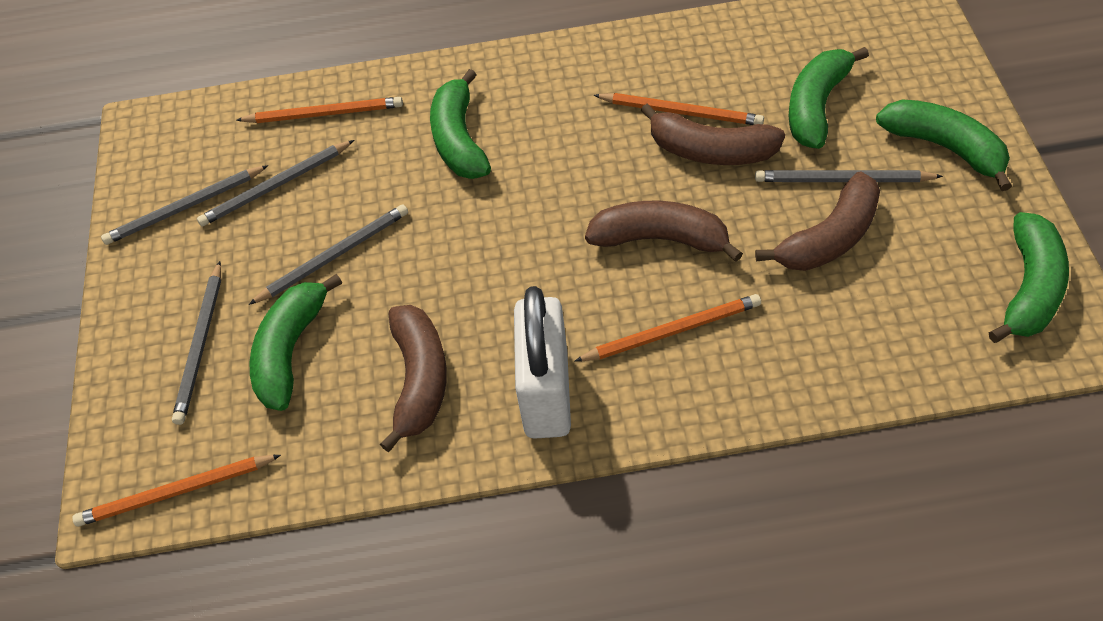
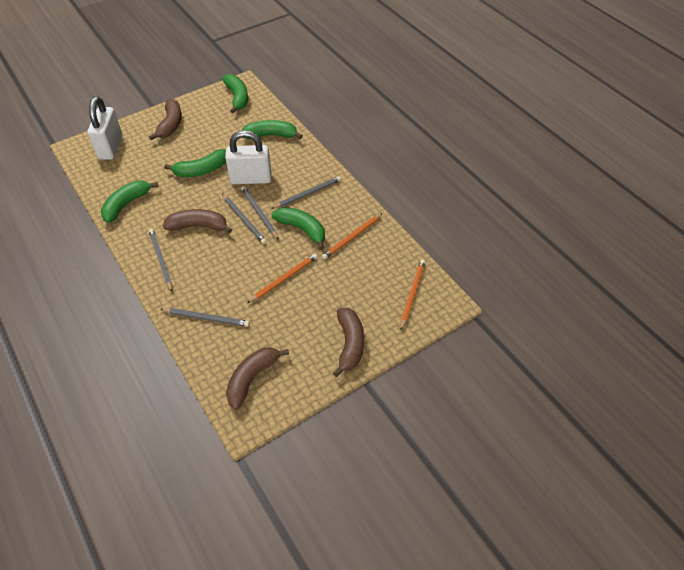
orange pencil: 4 -> 3
white padlock: 1 -> 2

